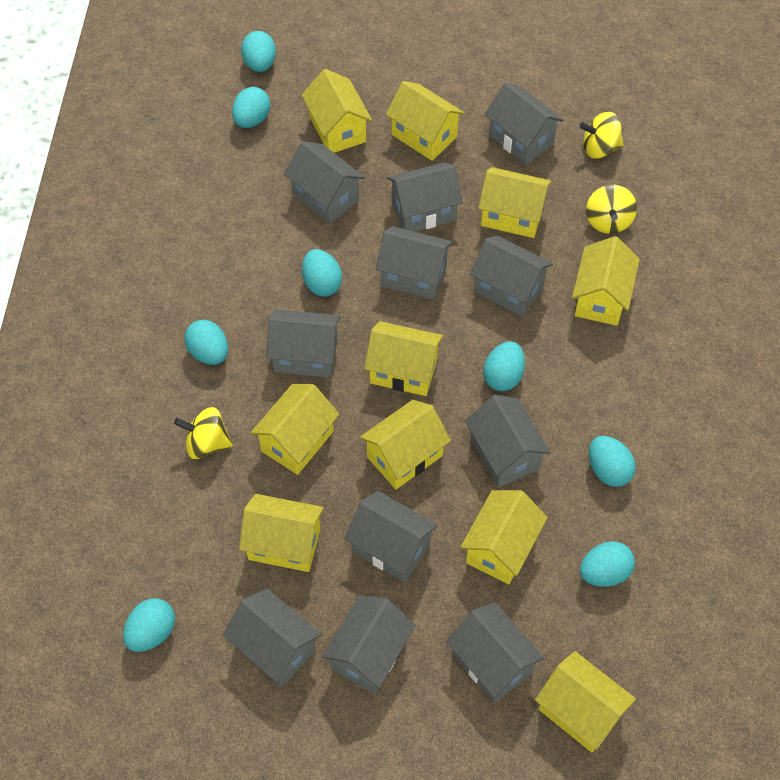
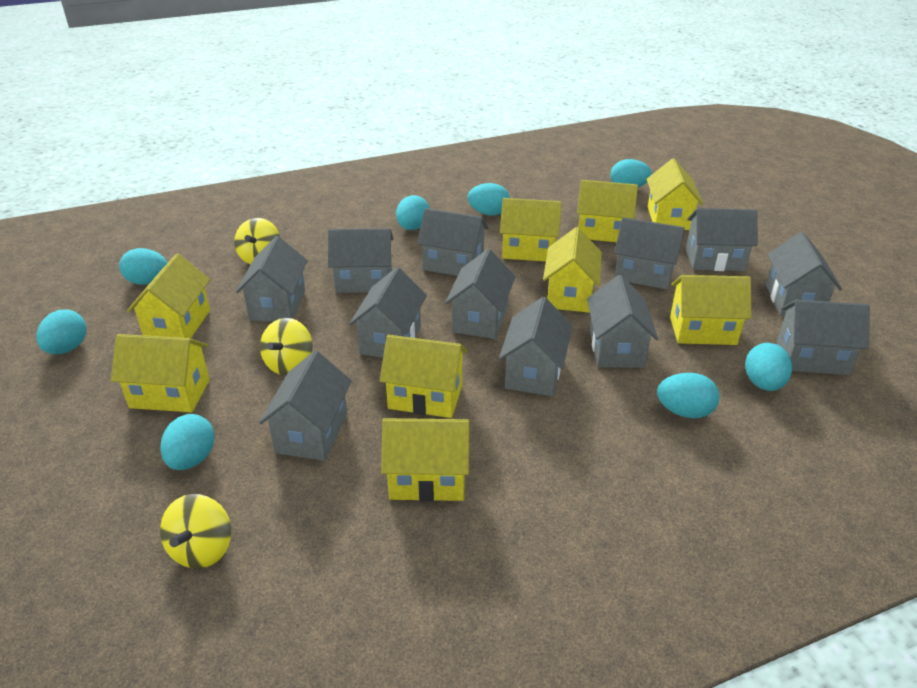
grey house: 11 -> 12
yellow house: 10 -> 9

